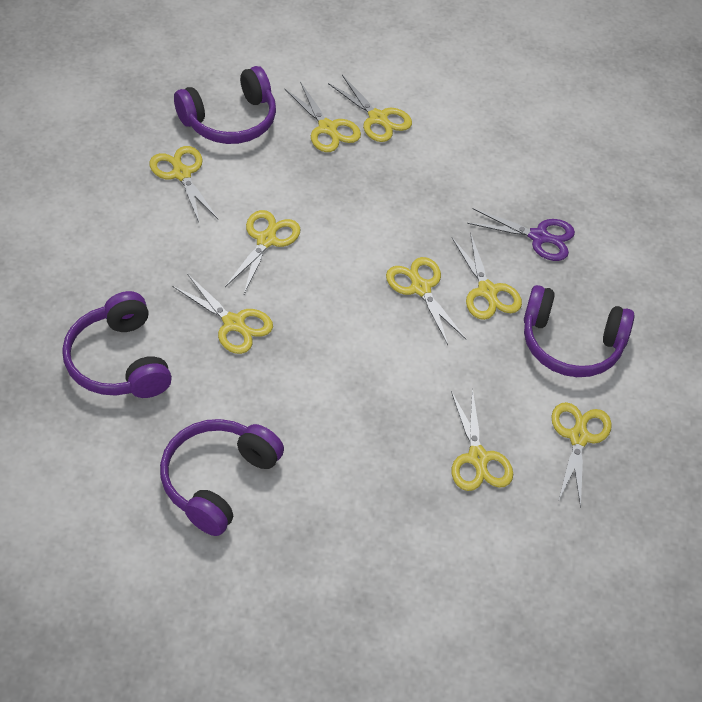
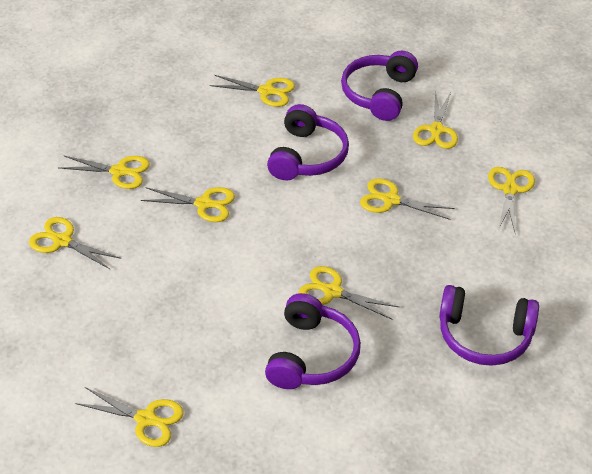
purple scissors: 1 -> 0

